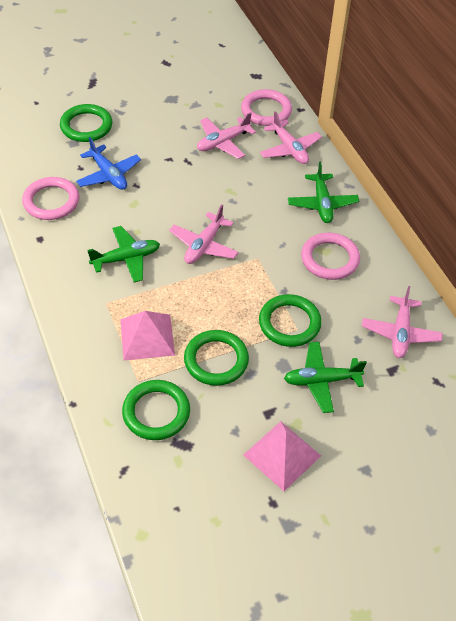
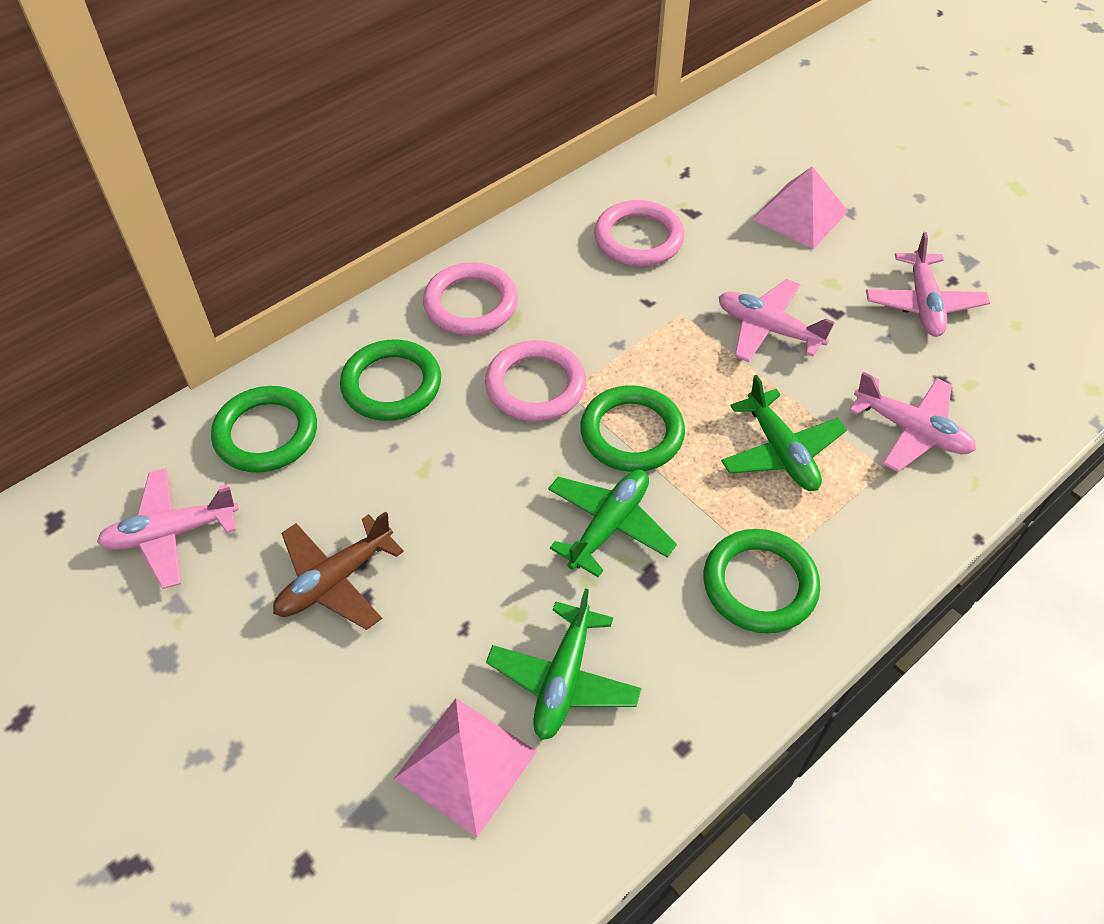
blue plane: 1 -> 0
brown plane: 0 -> 1

